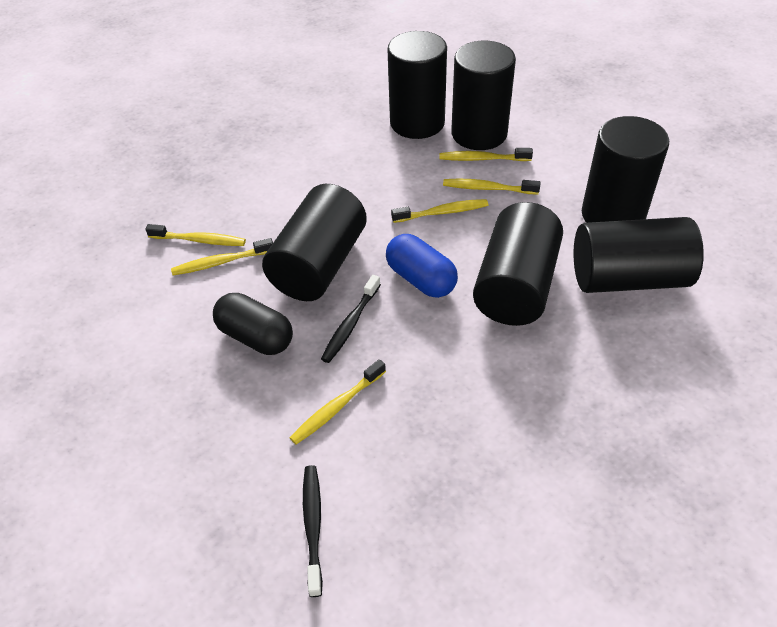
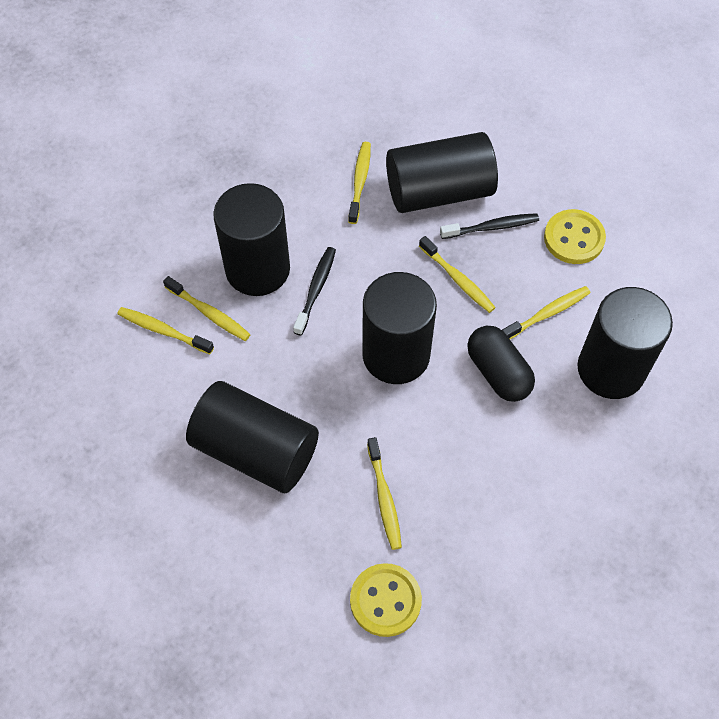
black cylinder: 6 -> 5
blue capsule: 1 -> 0
yellow button: 0 -> 2

